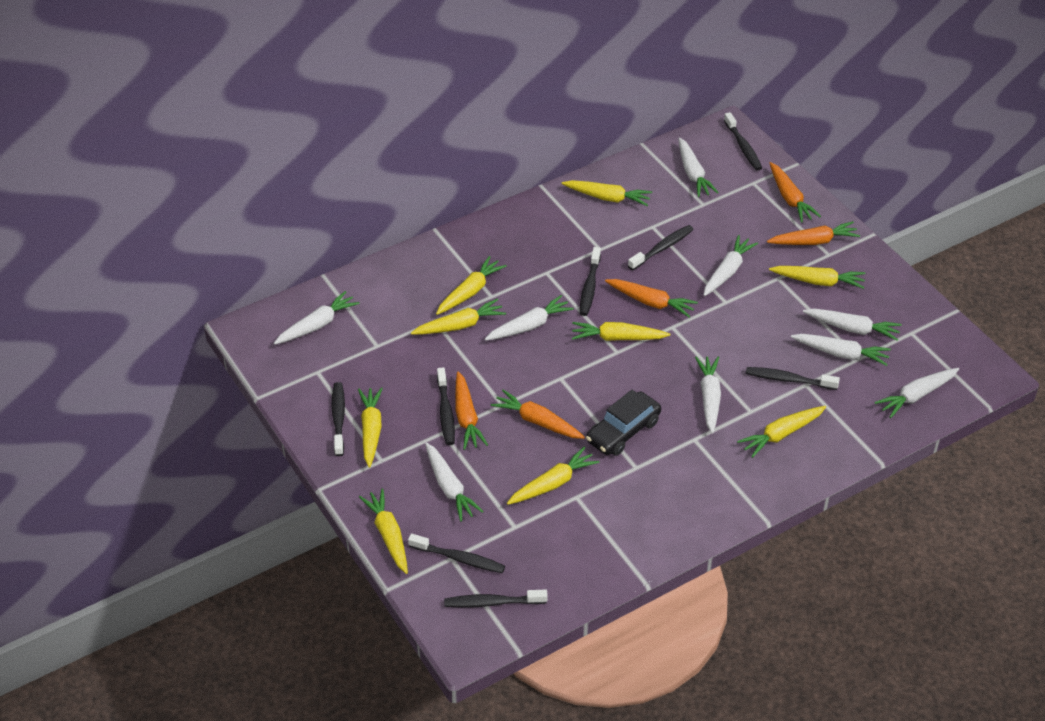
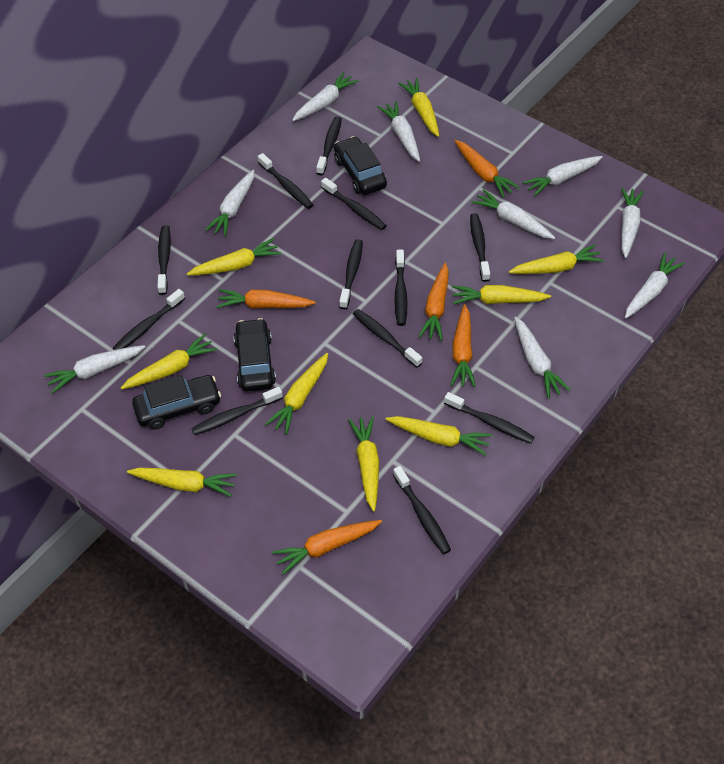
black car: 1 -> 3
black toothbrush: 8 -> 12

